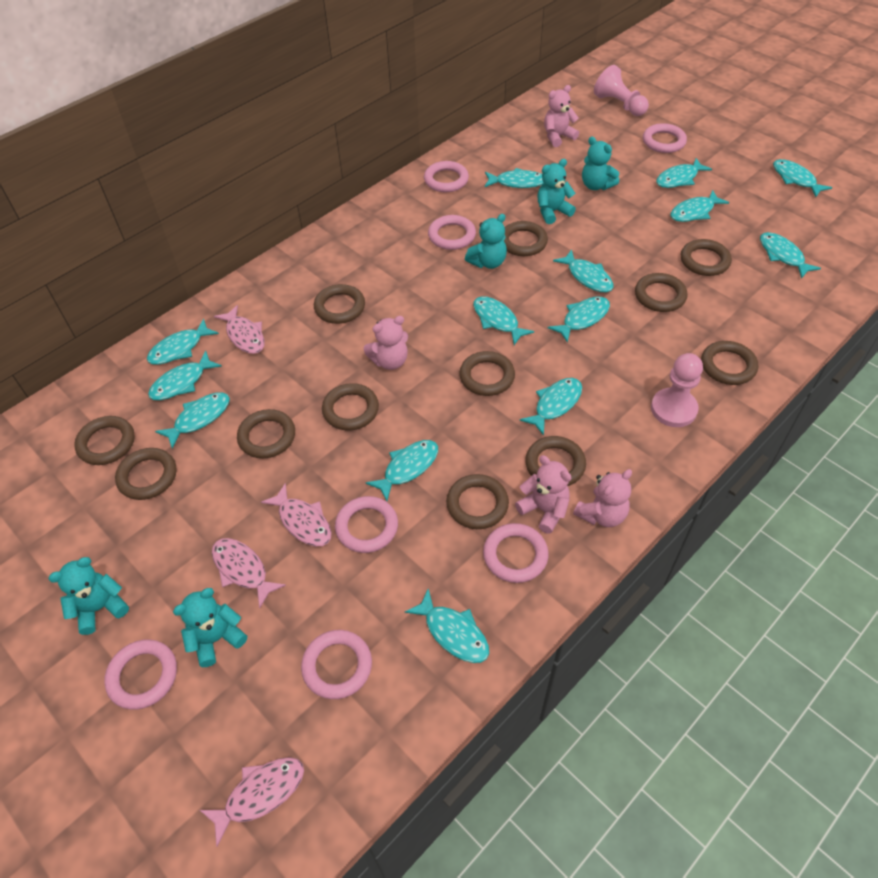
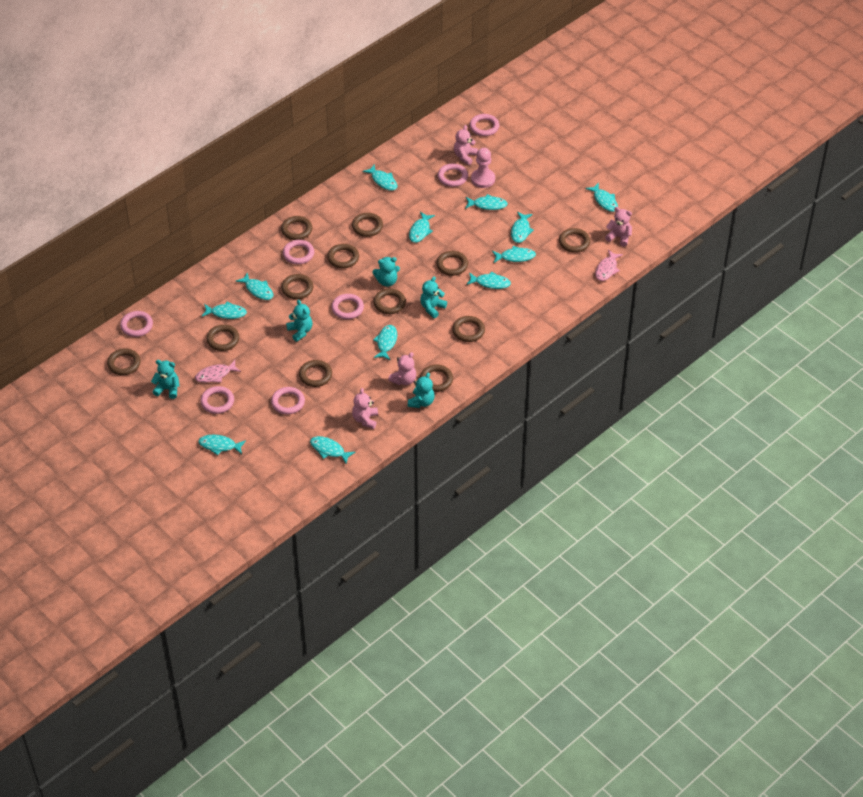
pink fish: 4 -> 2
pink pawn: 2 -> 1
turquoise fish: 14 -> 12

